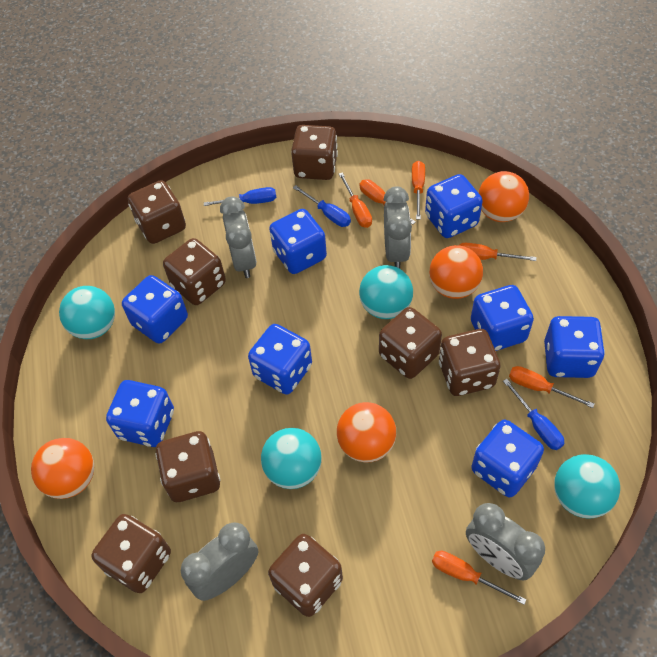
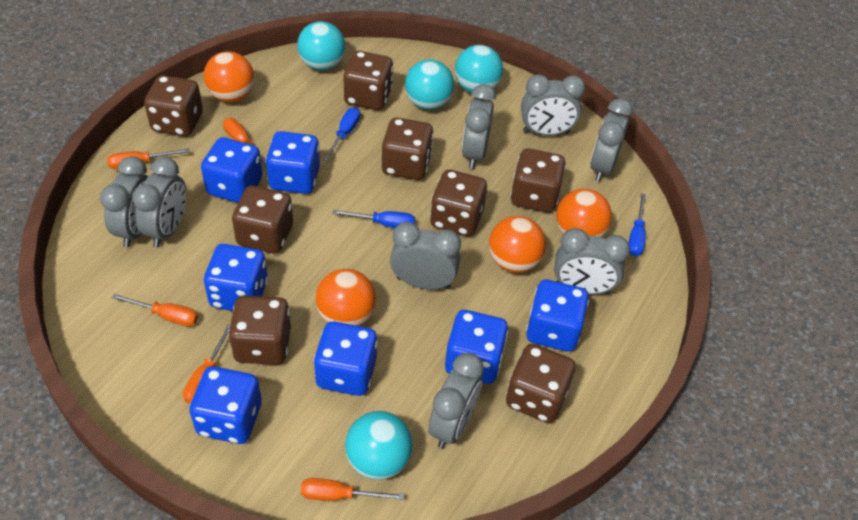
blue dice: 8 -> 7
grey clock: 4 -> 8
orange screwdriver: 6 -> 5

